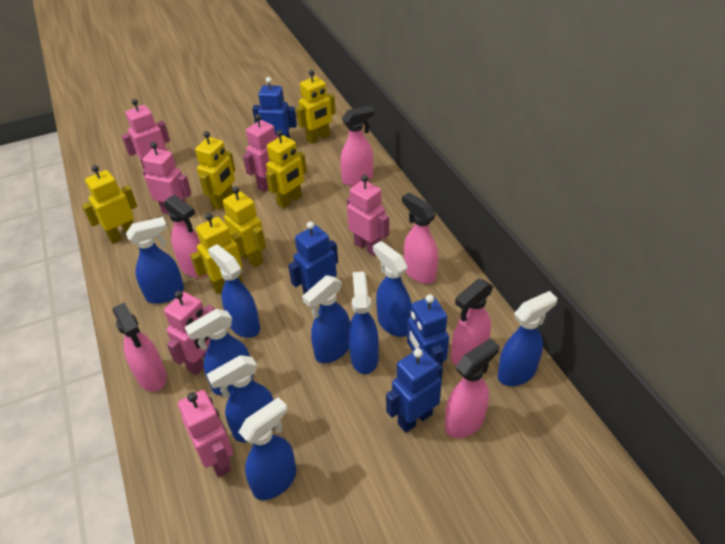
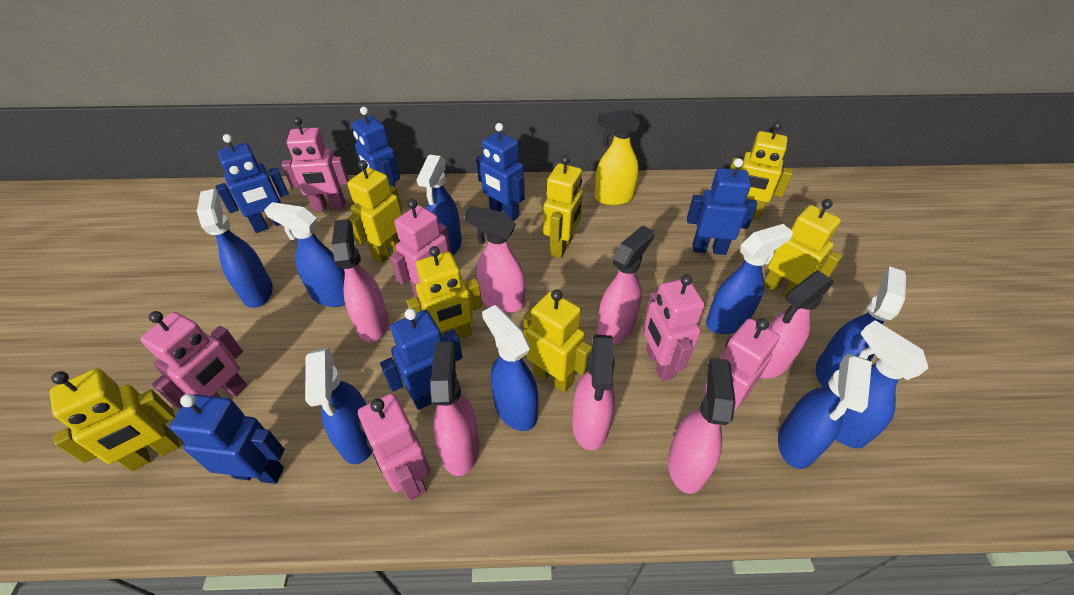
blue robot: 4 -> 6
pink spray bottle: 6 -> 7
yellow robot: 6 -> 7
yellow spray bottle: 0 -> 1

